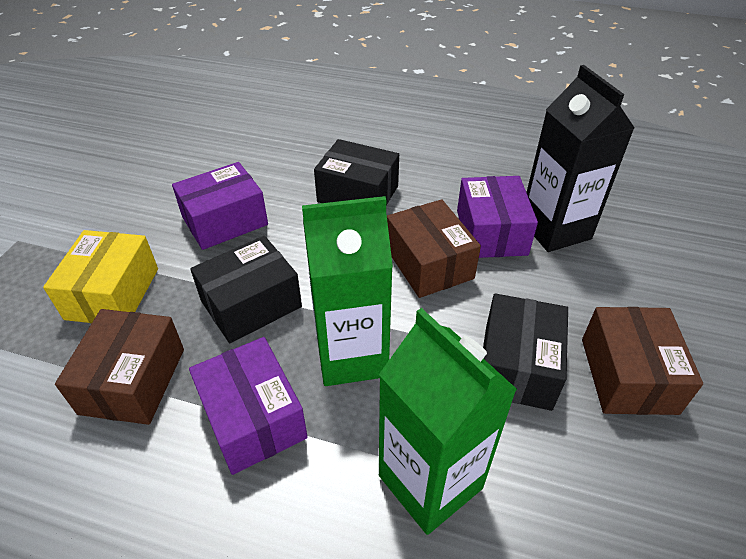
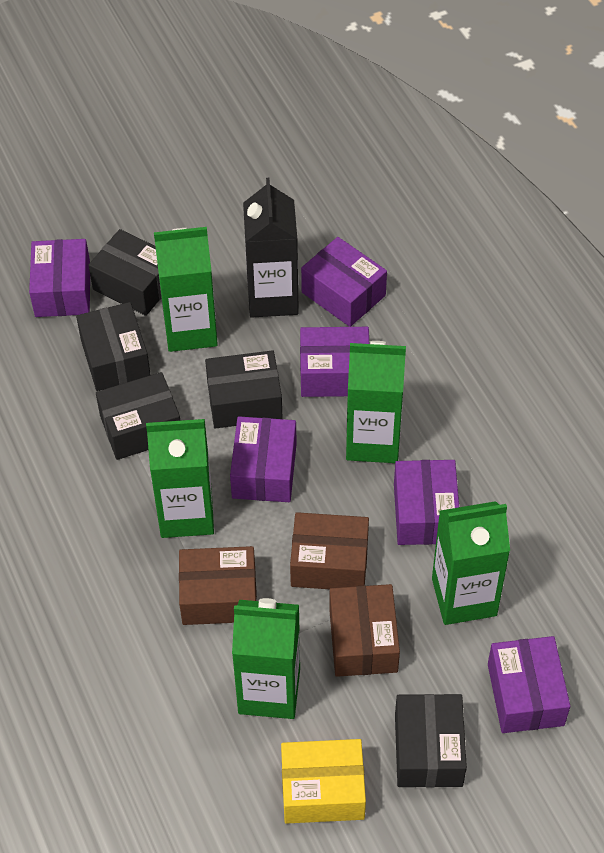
black box: 3 -> 5
green carton: 2 -> 5
purple box: 3 -> 6

